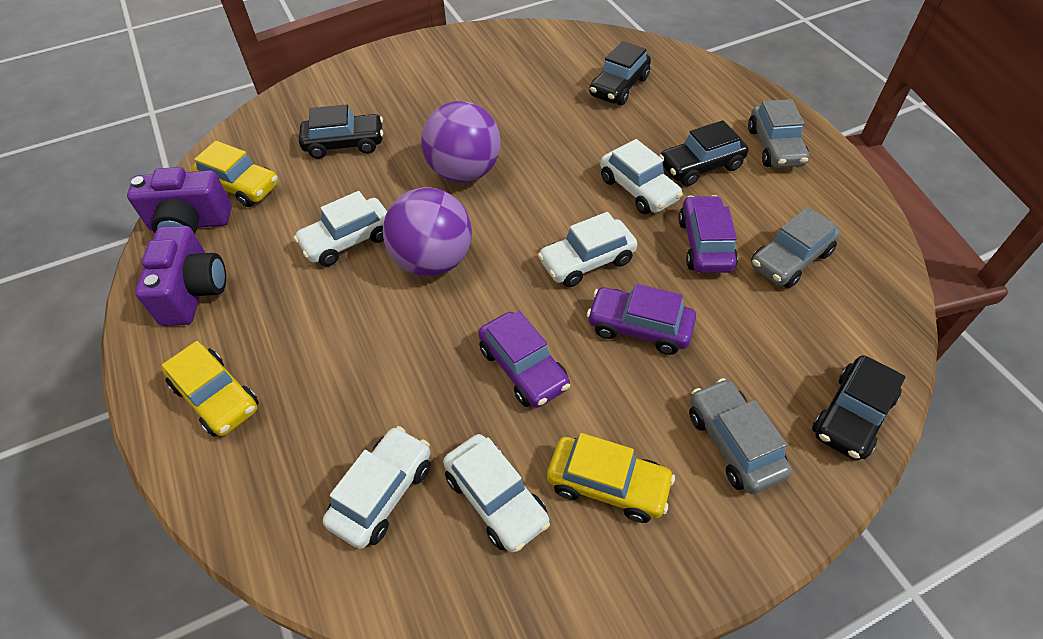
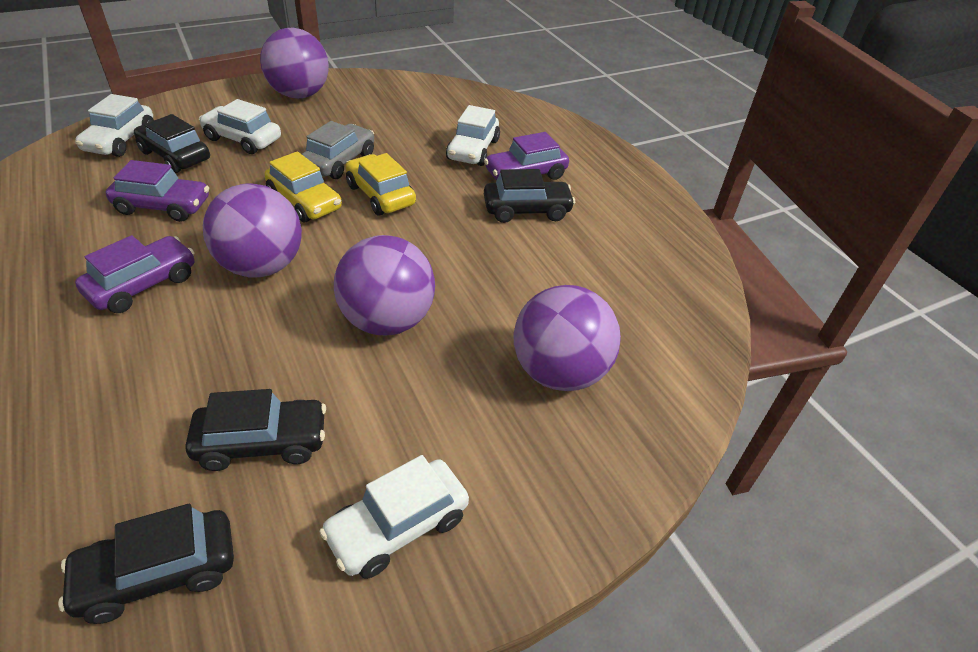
grey car: 3 -> 1
purple ball: 2 -> 4
purple camera: 2 -> 0
white car: 5 -> 4
yellow car: 3 -> 2

